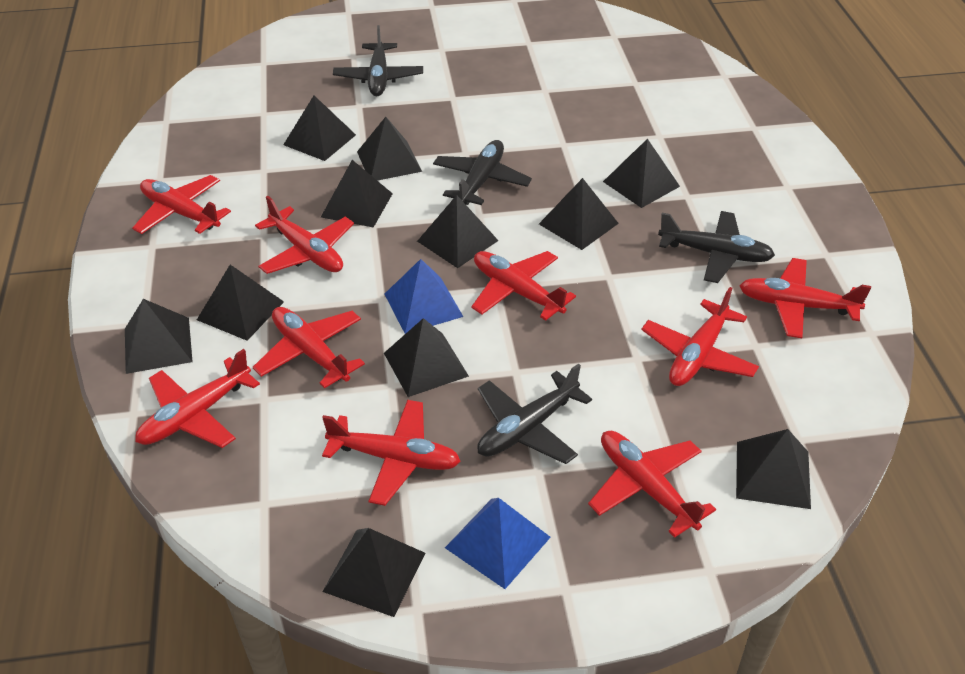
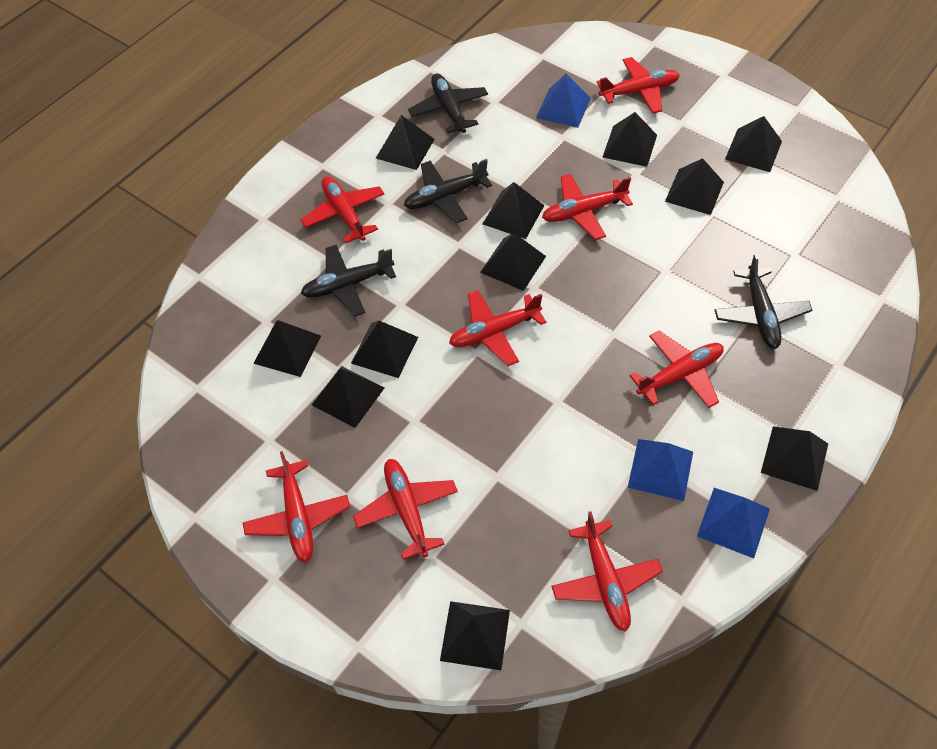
blue pyramid: 2 -> 3
red plane: 9 -> 8

